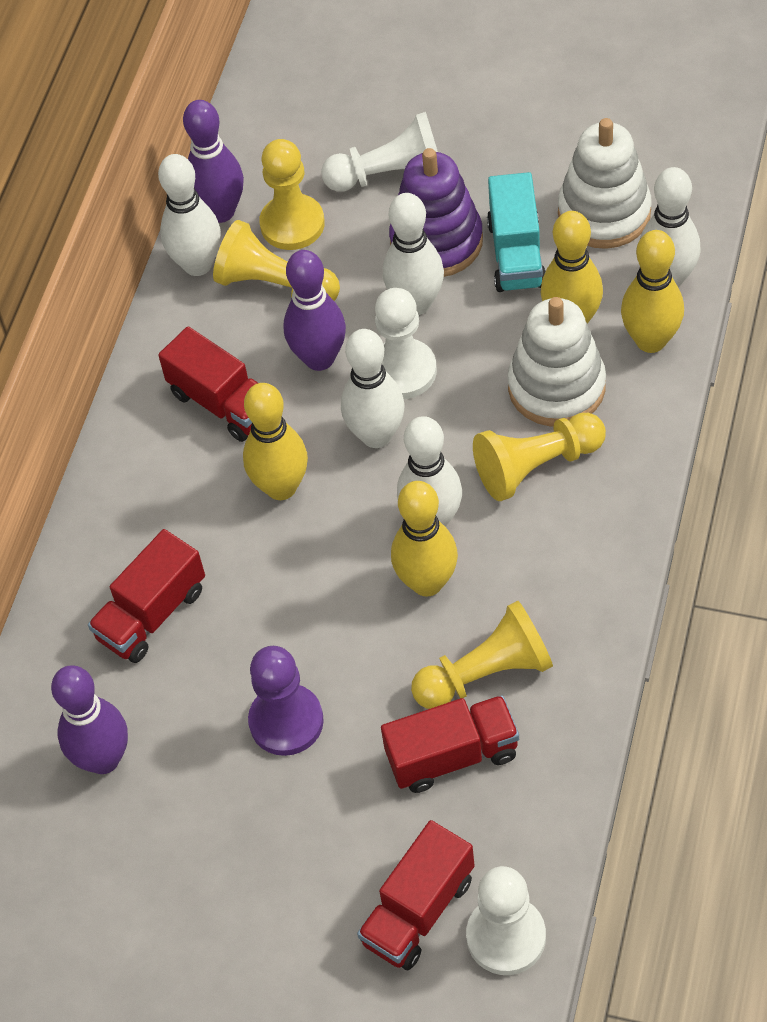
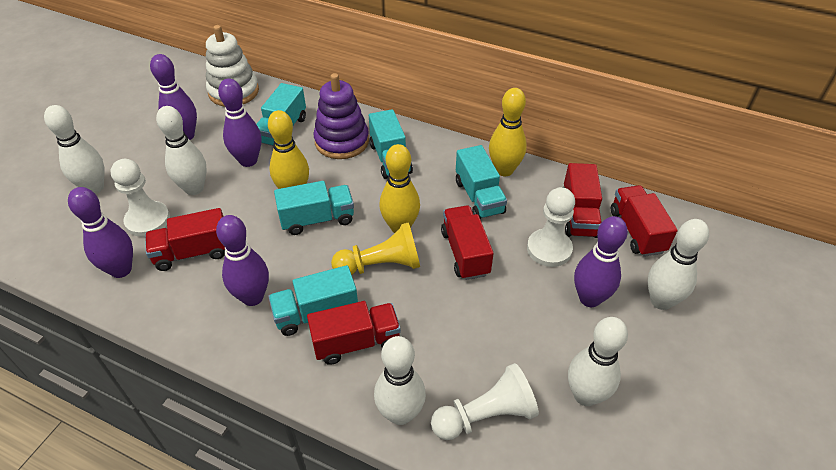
purple bowling pin: 3 -> 5
purple pawn: 1 -> 0
red truck: 4 -> 5
turquoise truck: 1 -> 5
white stacking toy: 2 -> 1
yellow bowling pin: 4 -> 3
yellow pawn: 4 -> 1

